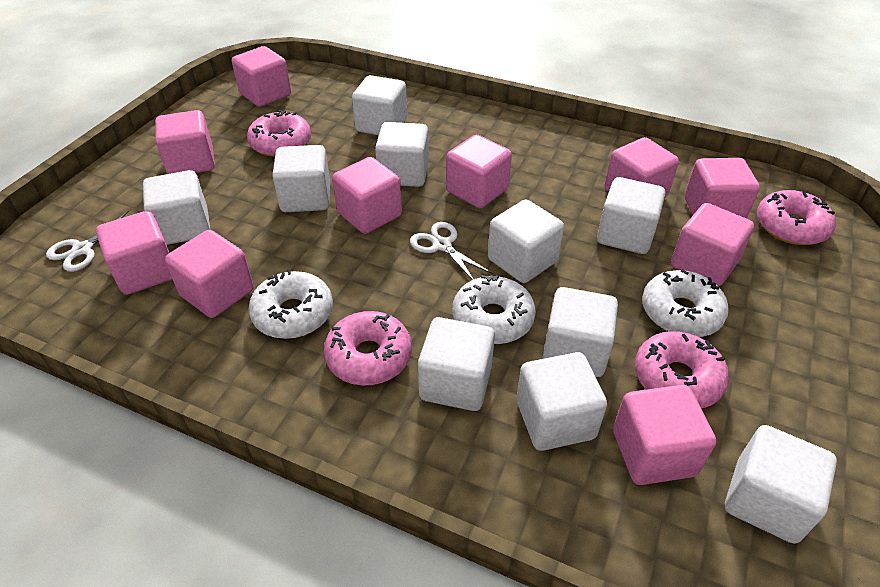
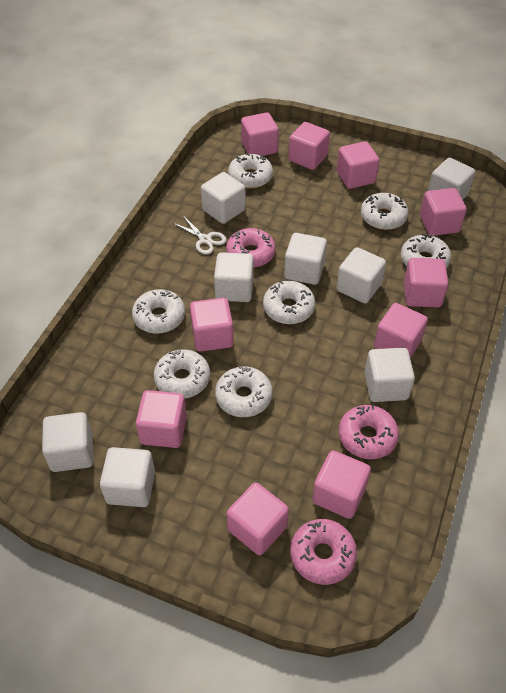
pink donut: 4 -> 3
white cube: 10 -> 8
white donut: 3 -> 7
white scissors: 2 -> 1

